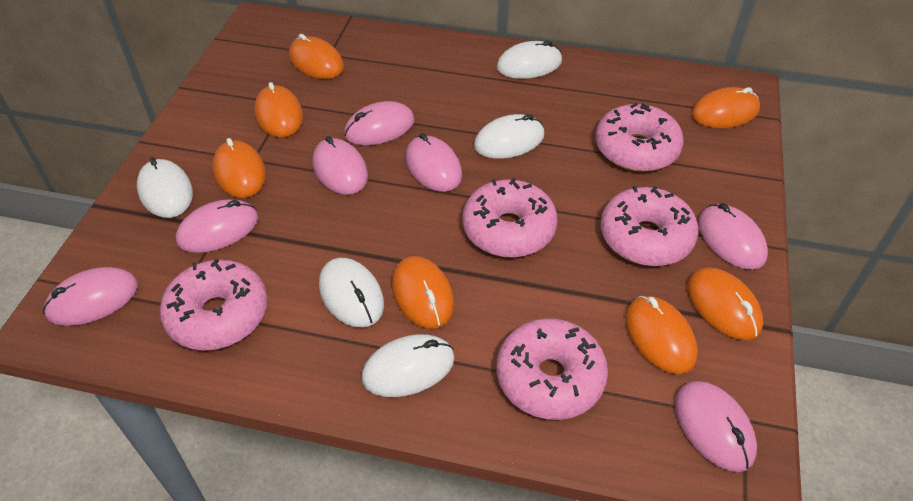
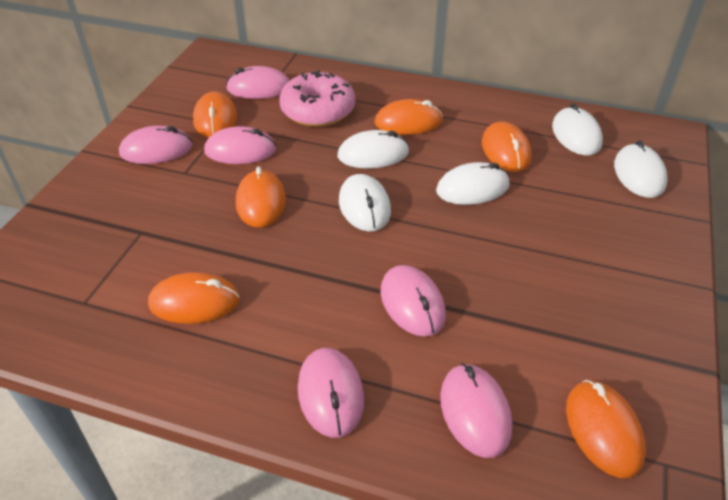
orange mouse: 7 -> 6
pink donut: 5 -> 1
pink mouse: 7 -> 6

